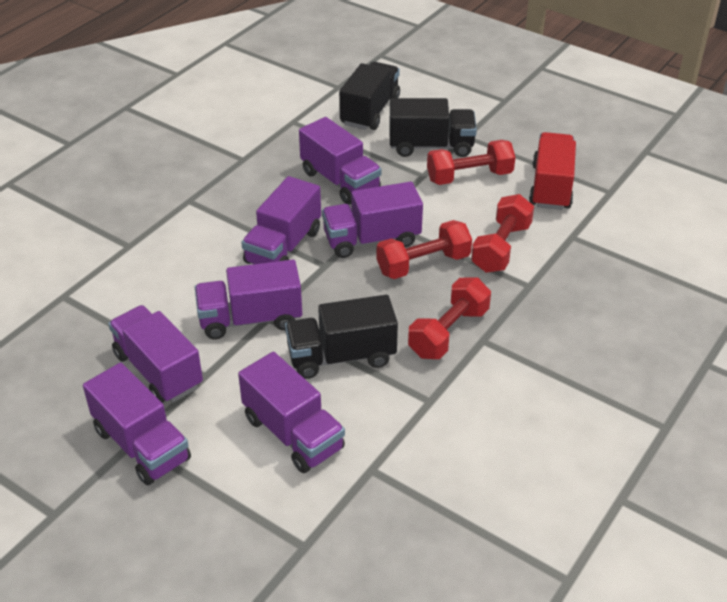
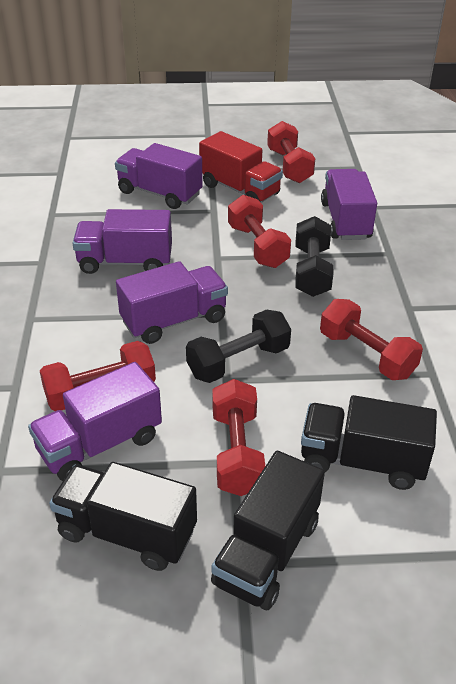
black dumbbell: 0 -> 2
purple truck: 7 -> 5
red dumbbell: 4 -> 5

